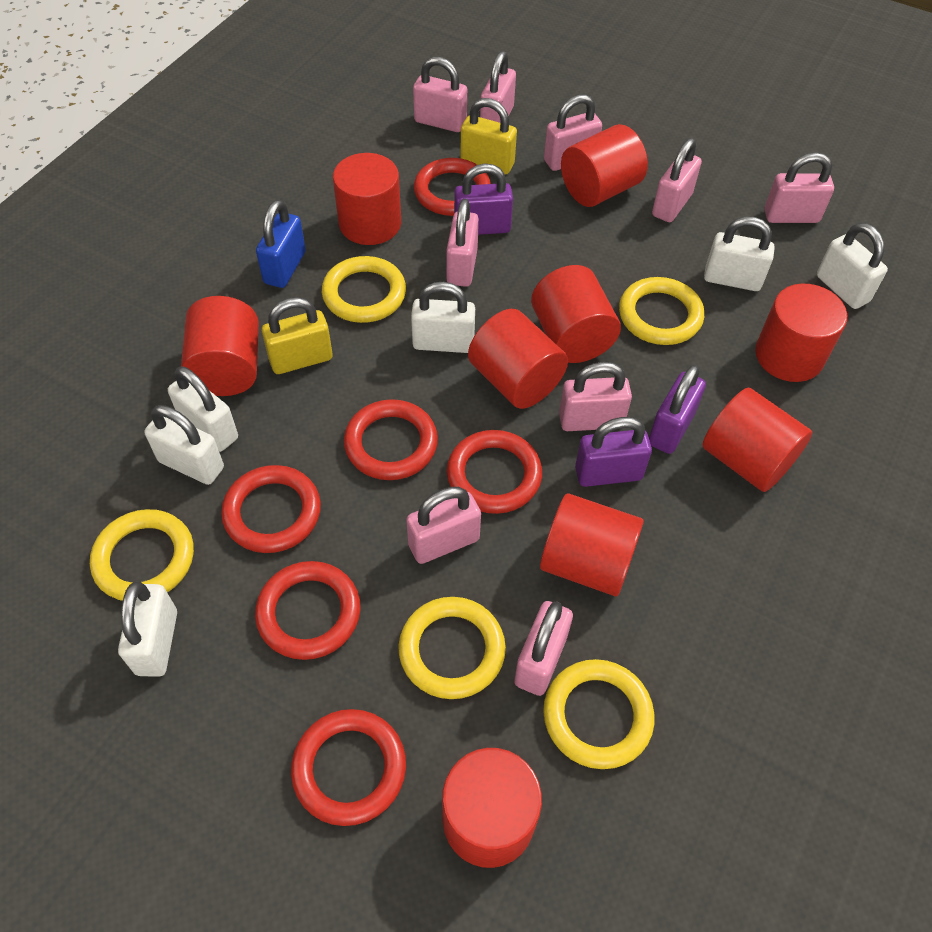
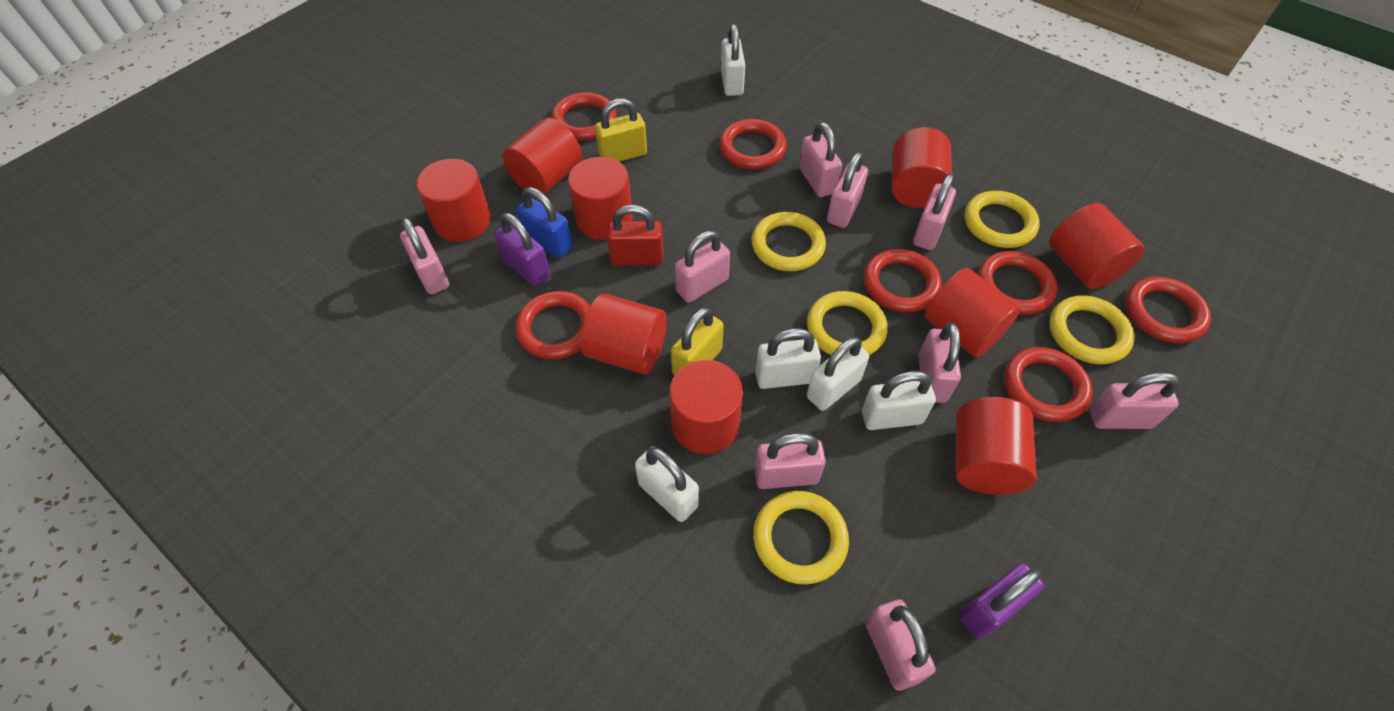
purple padlock: 3 -> 2
red padlock: 0 -> 1
red ring: 6 -> 7
white padlock: 6 -> 5

